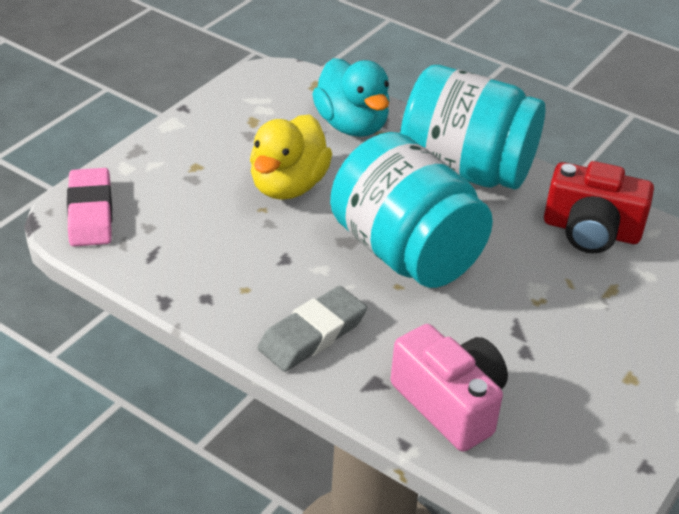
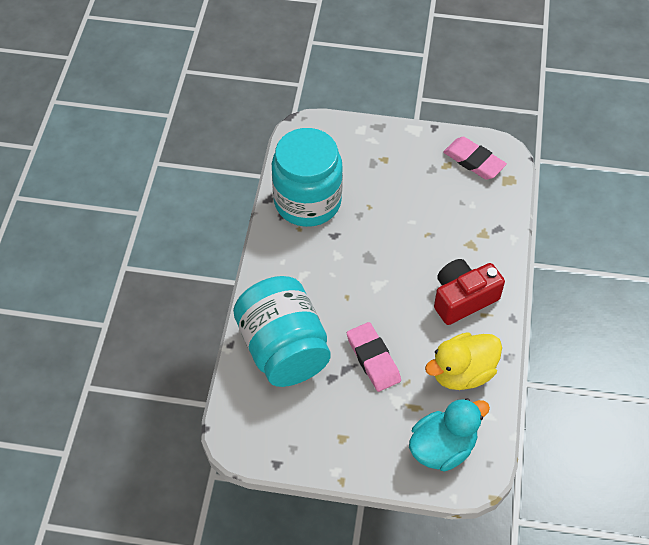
grey eraser: 1 -> 0
pink camera: 1 -> 0
pink eraser: 1 -> 2

